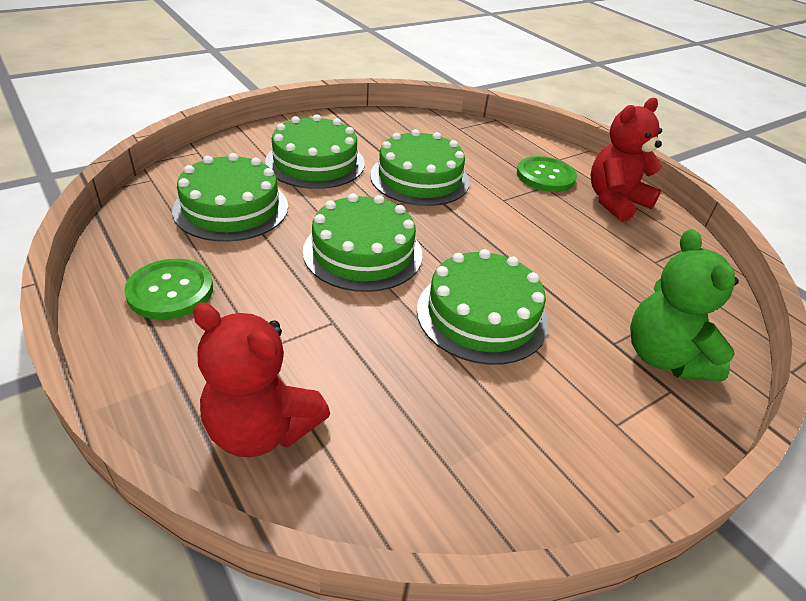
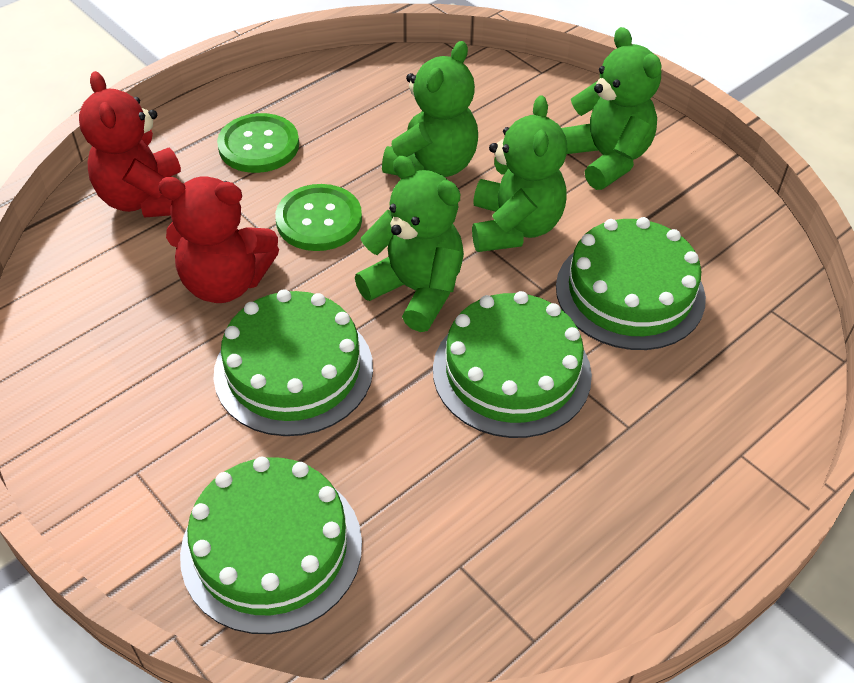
green cake: 5 -> 4
green teddy bear: 1 -> 4

